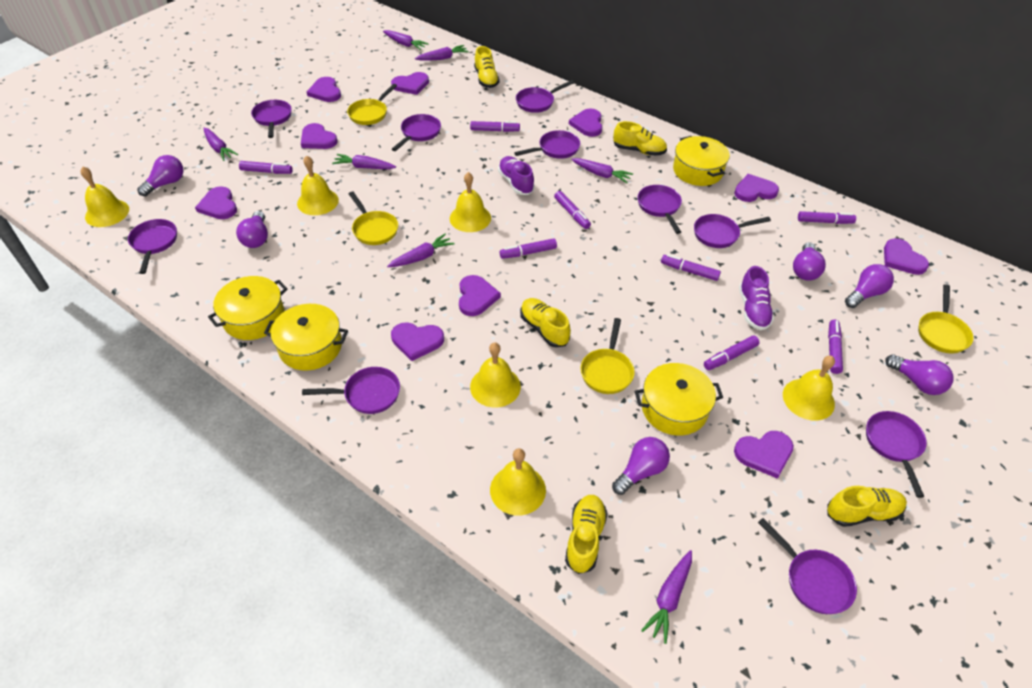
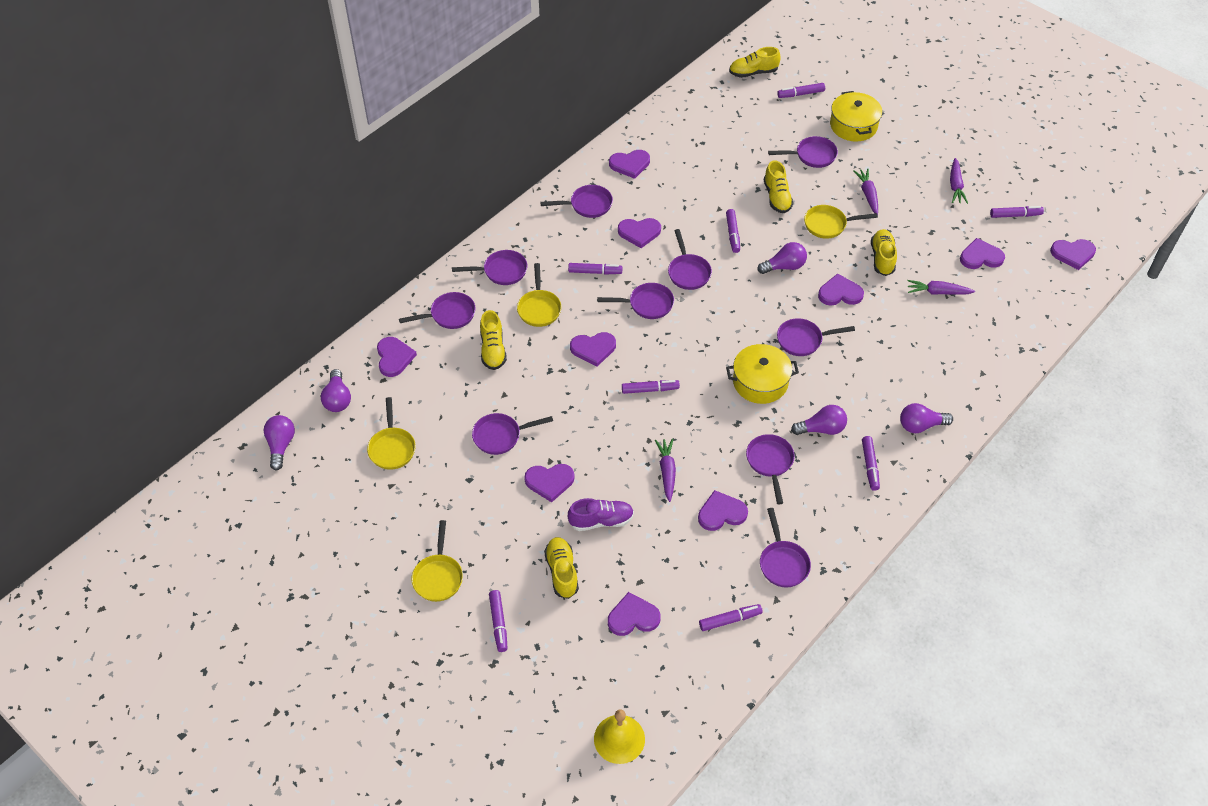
purple carrot: 7 -> 4
purple light bulb: 6 -> 5
purple shoe: 2 -> 1
yellow bell: 6 -> 1
yellow pot: 4 -> 2

